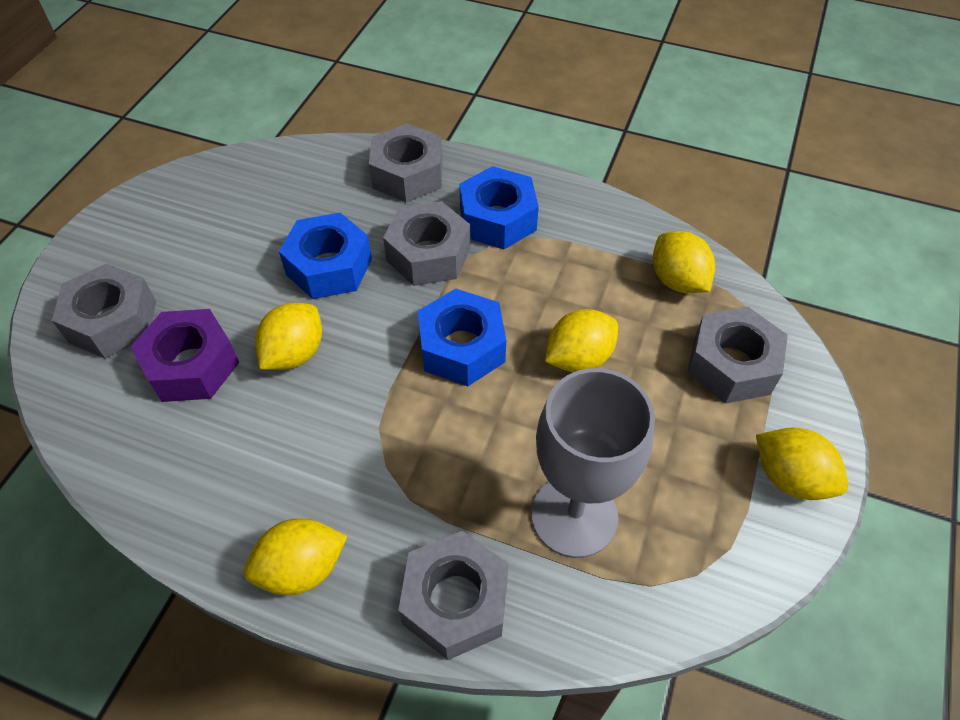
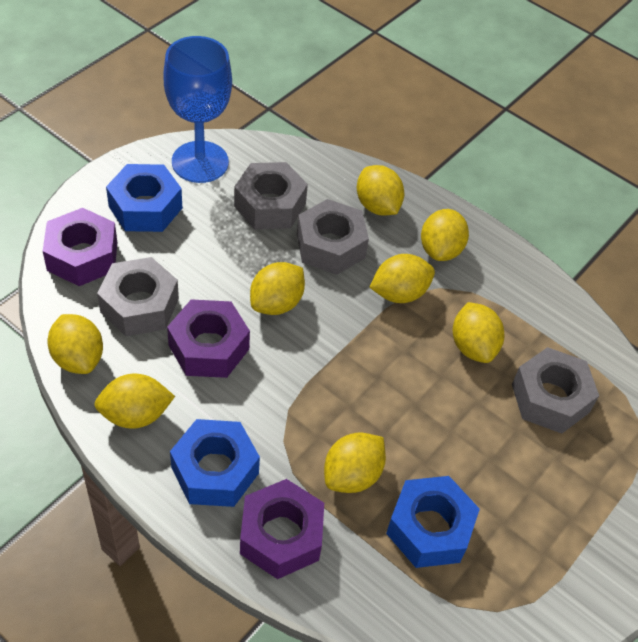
blue goblet: 0 -> 1
grey goblet: 1 -> 0
grey nut: 5 -> 4
purple nut: 1 -> 3
yellow lemon: 5 -> 8

